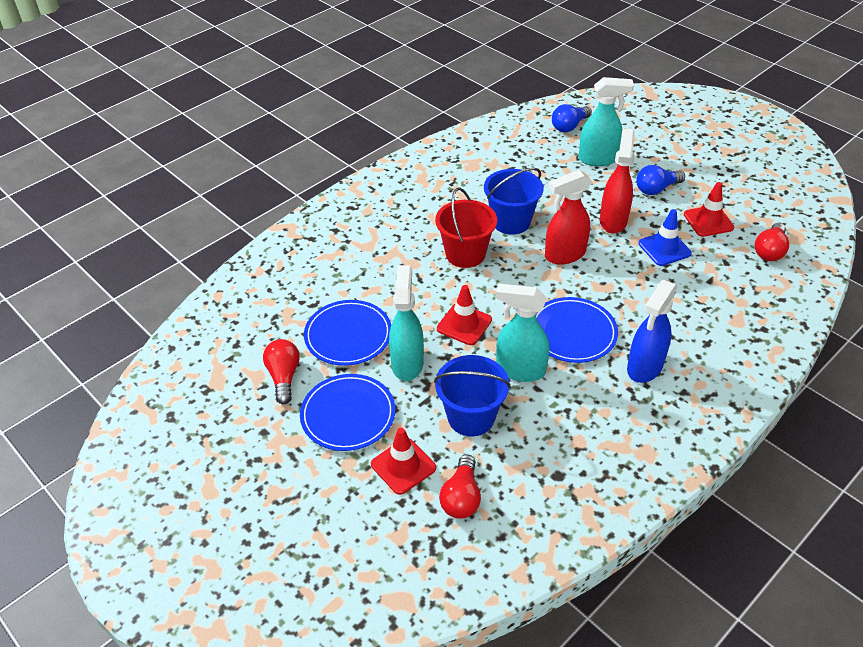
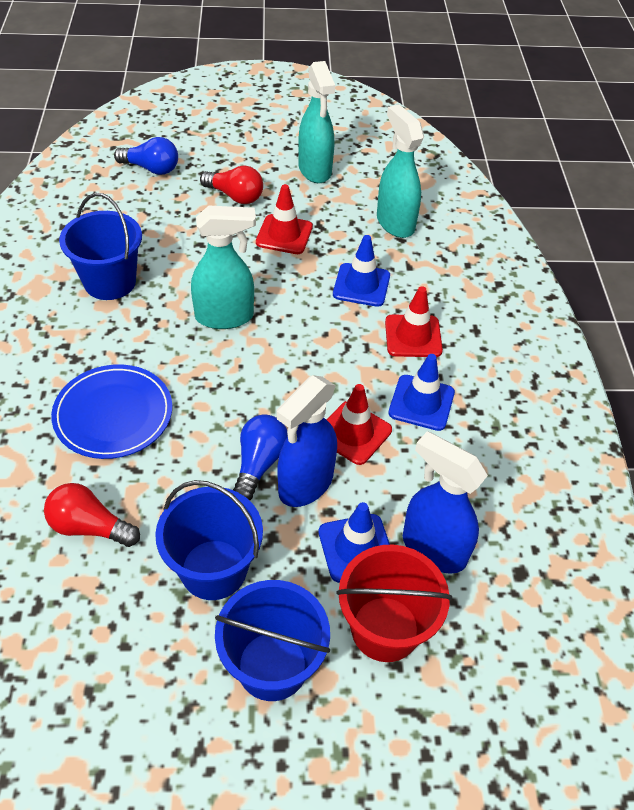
blue bucket: 2 -> 3
blue plate: 3 -> 1
blue spray bottle: 1 -> 2
blue traffic cone: 1 -> 3
red light bulb: 3 -> 2
red spray bottle: 2 -> 0

